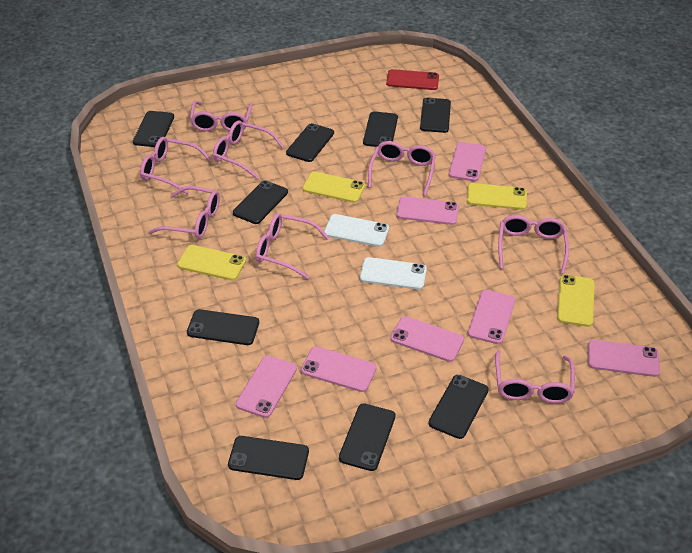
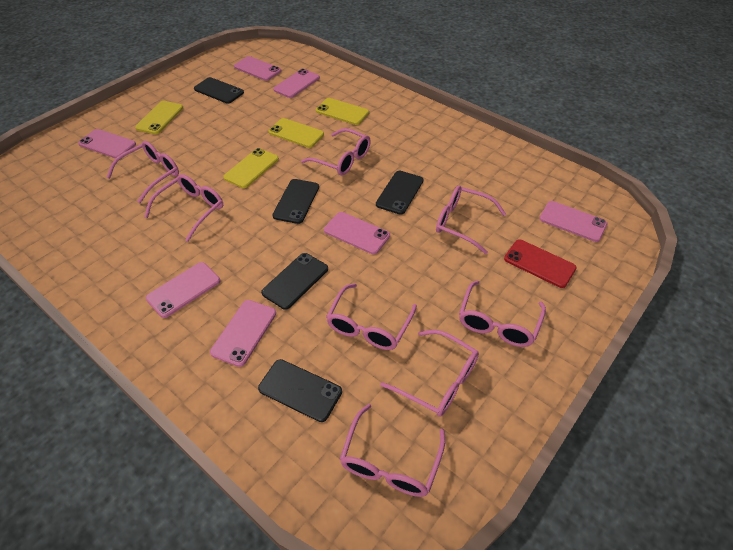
black phone: 9 -> 5
white phone: 2 -> 0

